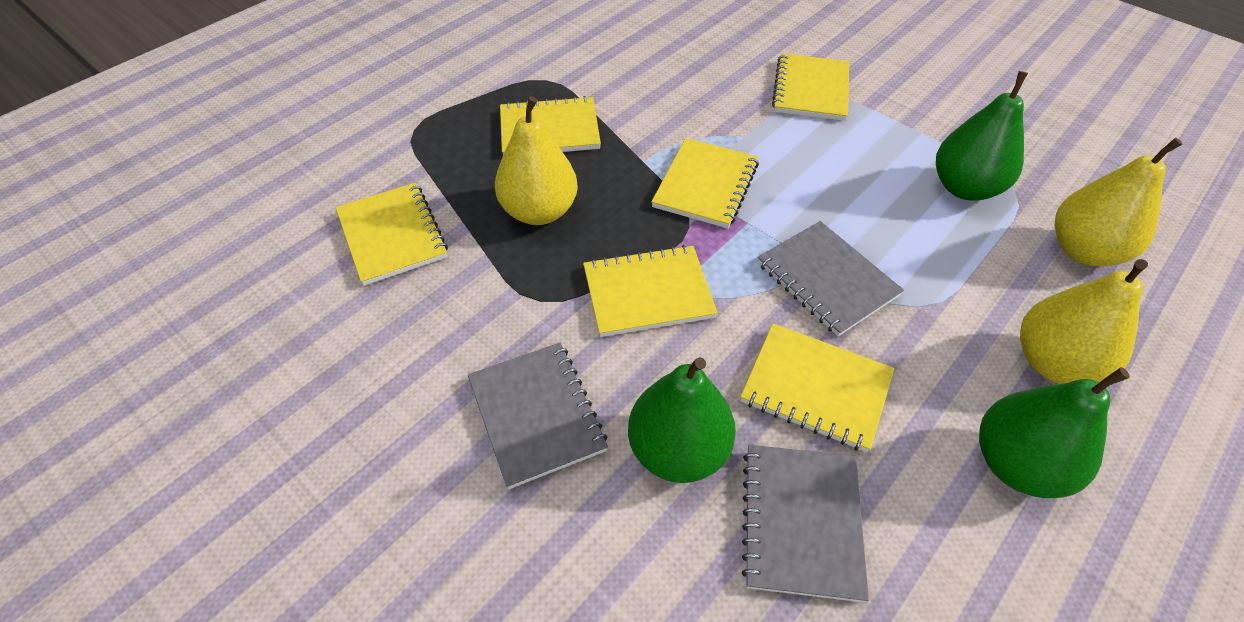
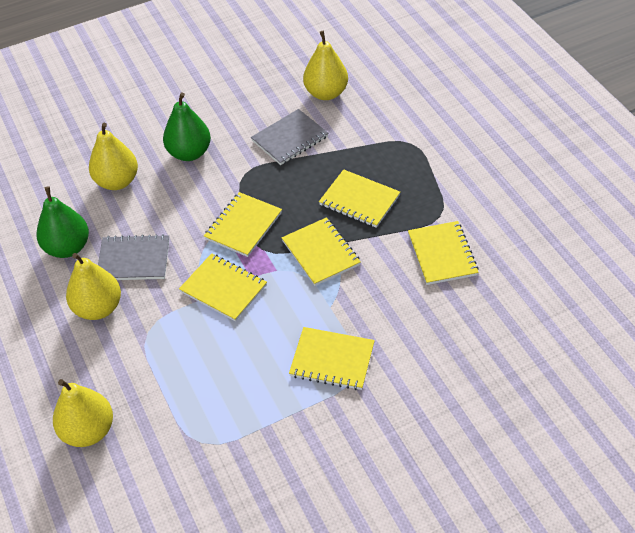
green pear: 3 -> 2
grey notebook: 3 -> 2
yellow pear: 3 -> 4

